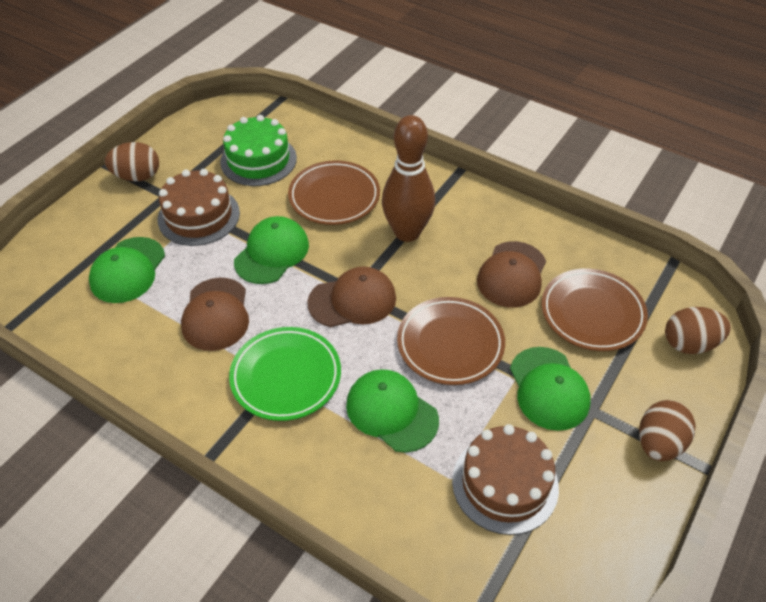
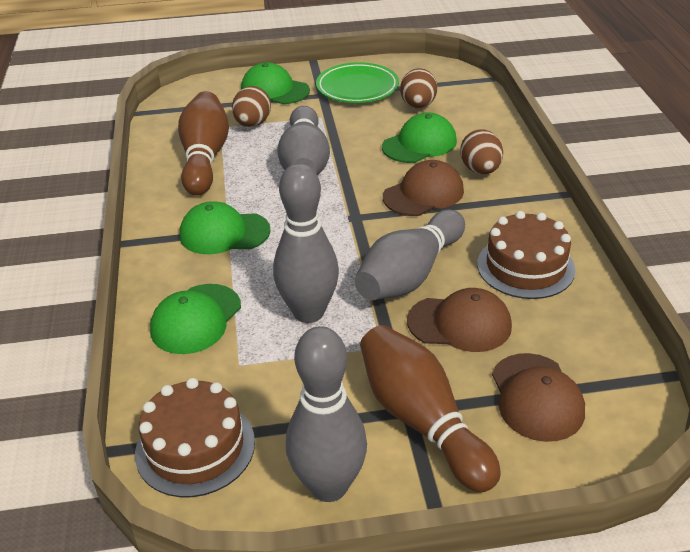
brown bowling pin: 1 -> 2
brown plate: 3 -> 0
green cake: 1 -> 0
grey bowling pin: 0 -> 4

